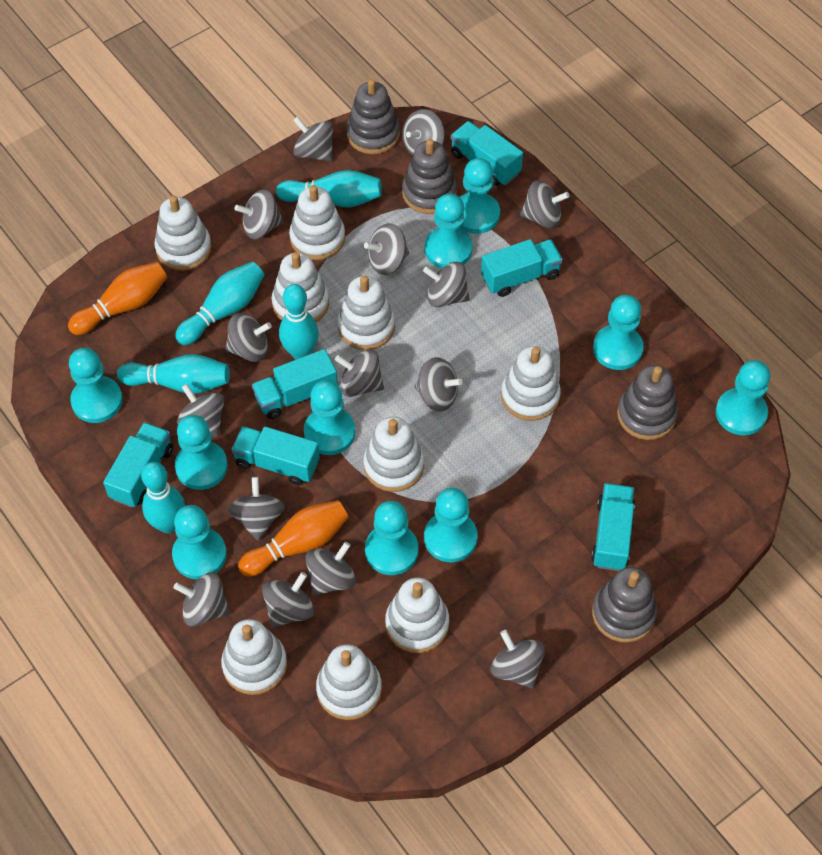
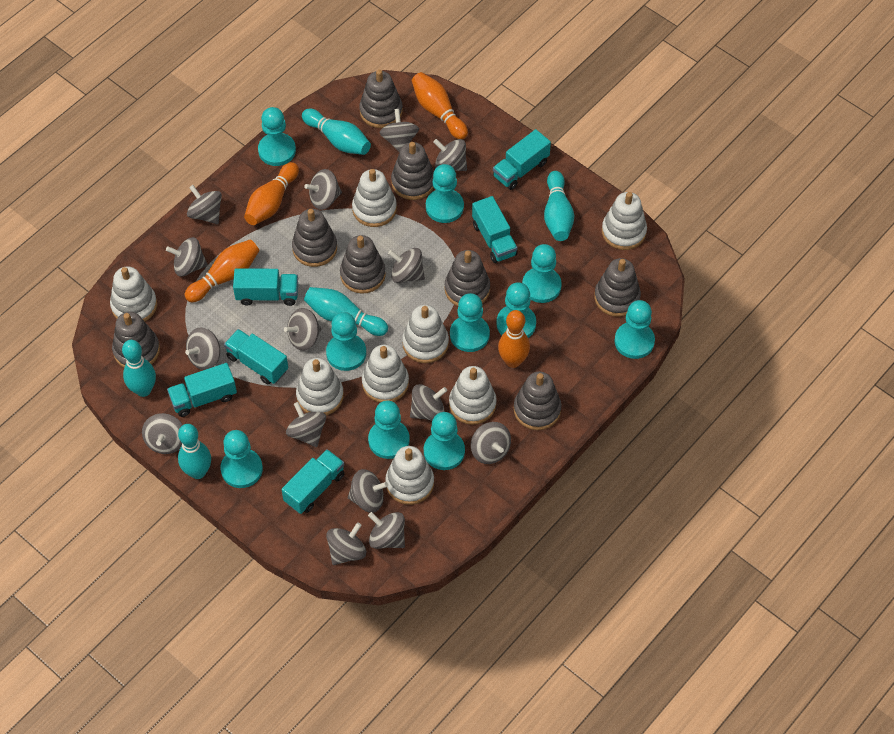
grey stacking toy: 4 -> 8
orange bowling pin: 2 -> 4
white stacking toy: 9 -> 8

